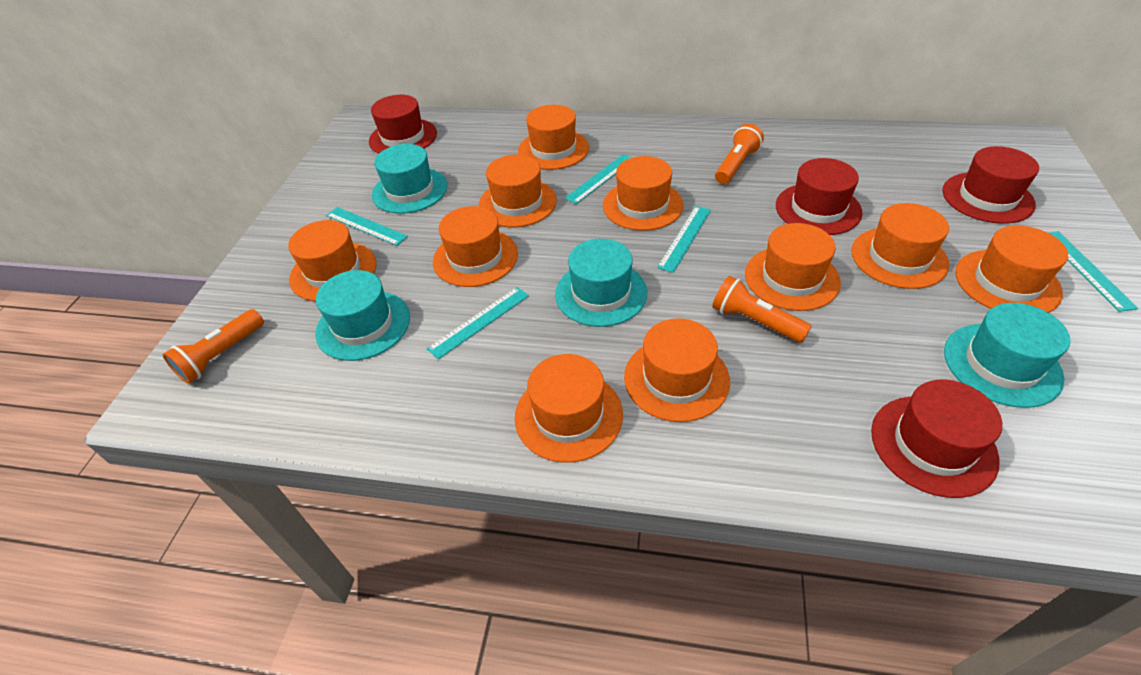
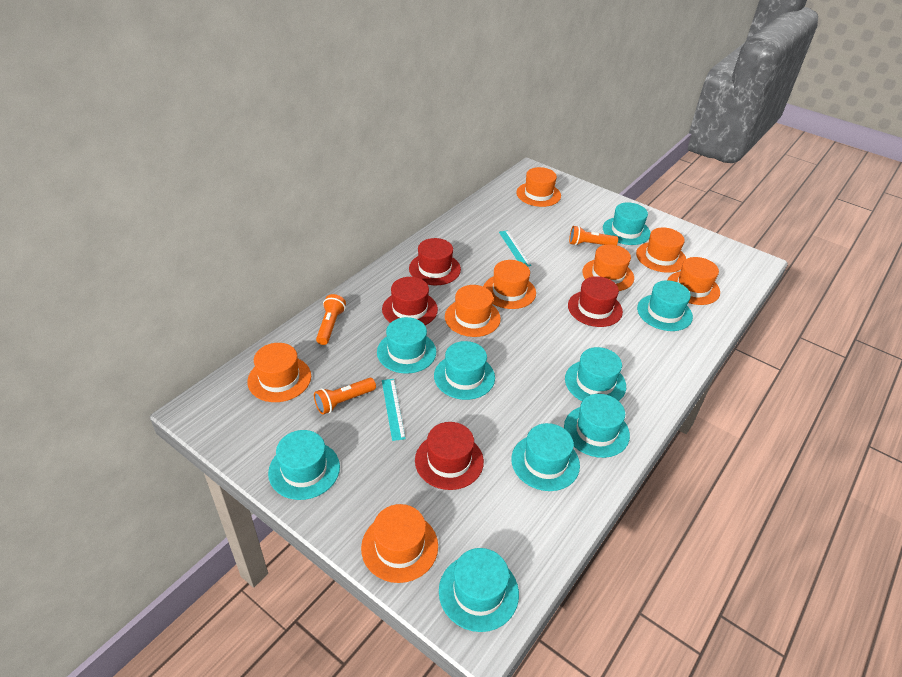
orange hat: 10 -> 8
turquoise hat: 4 -> 9
turquoise ruler: 5 -> 2

